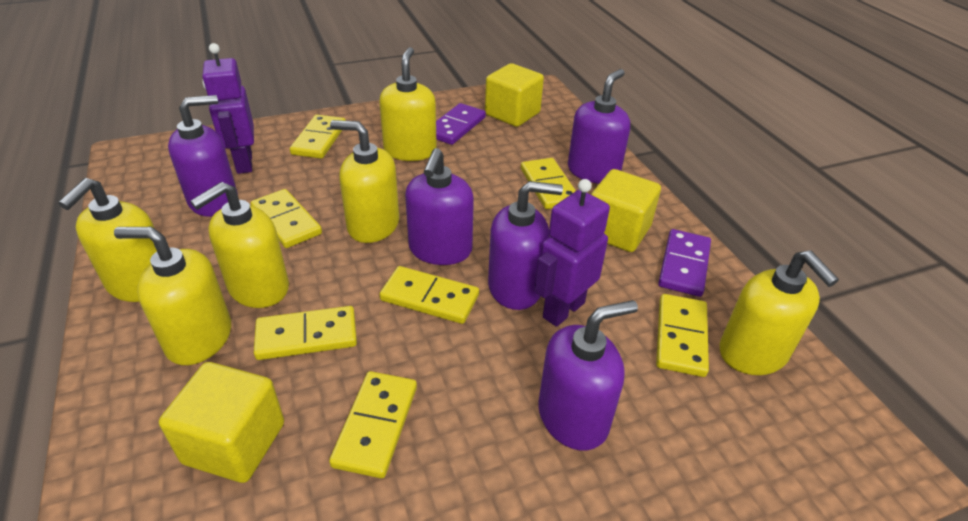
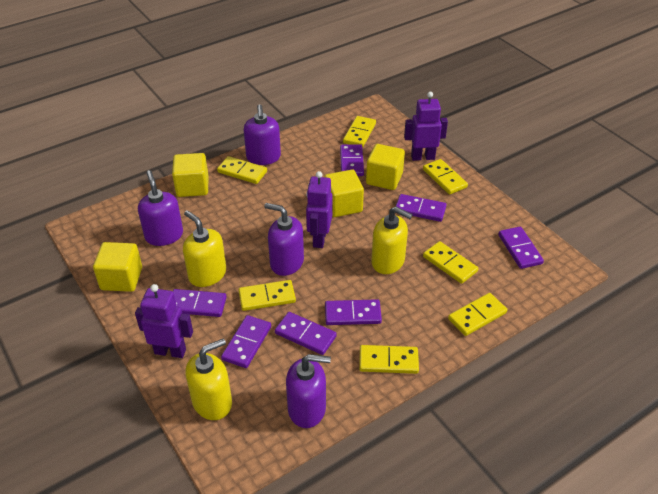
purple domino: 2 -> 7
purple robot: 2 -> 3
purple soap dispenser: 5 -> 4
yellow cube: 3 -> 4
yellow soap dispenser: 6 -> 3

